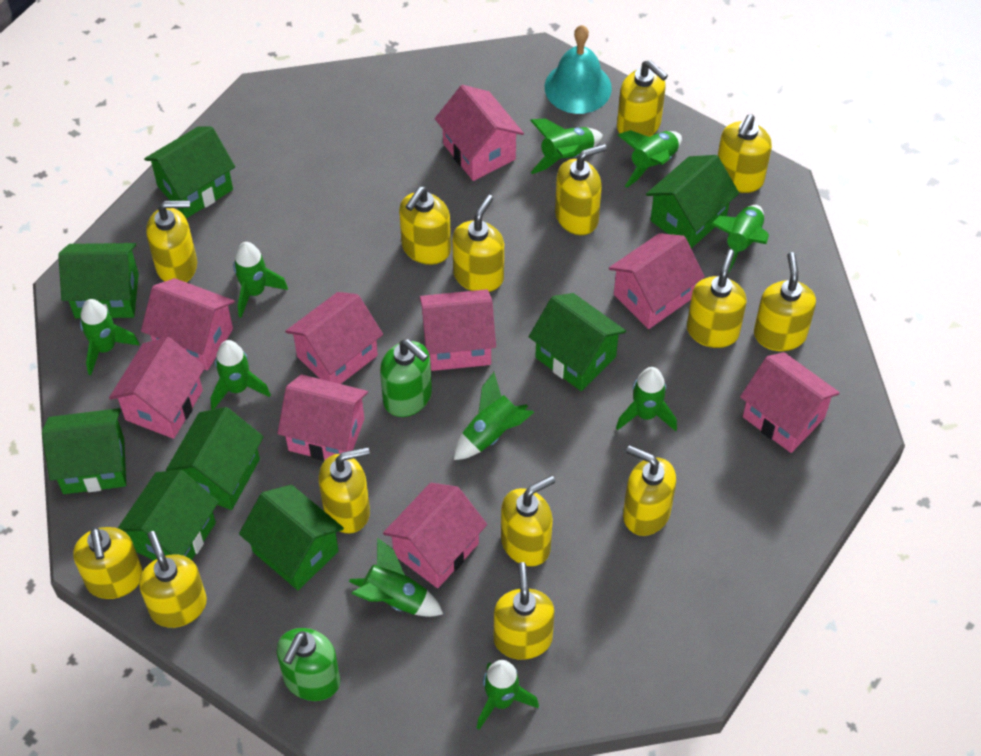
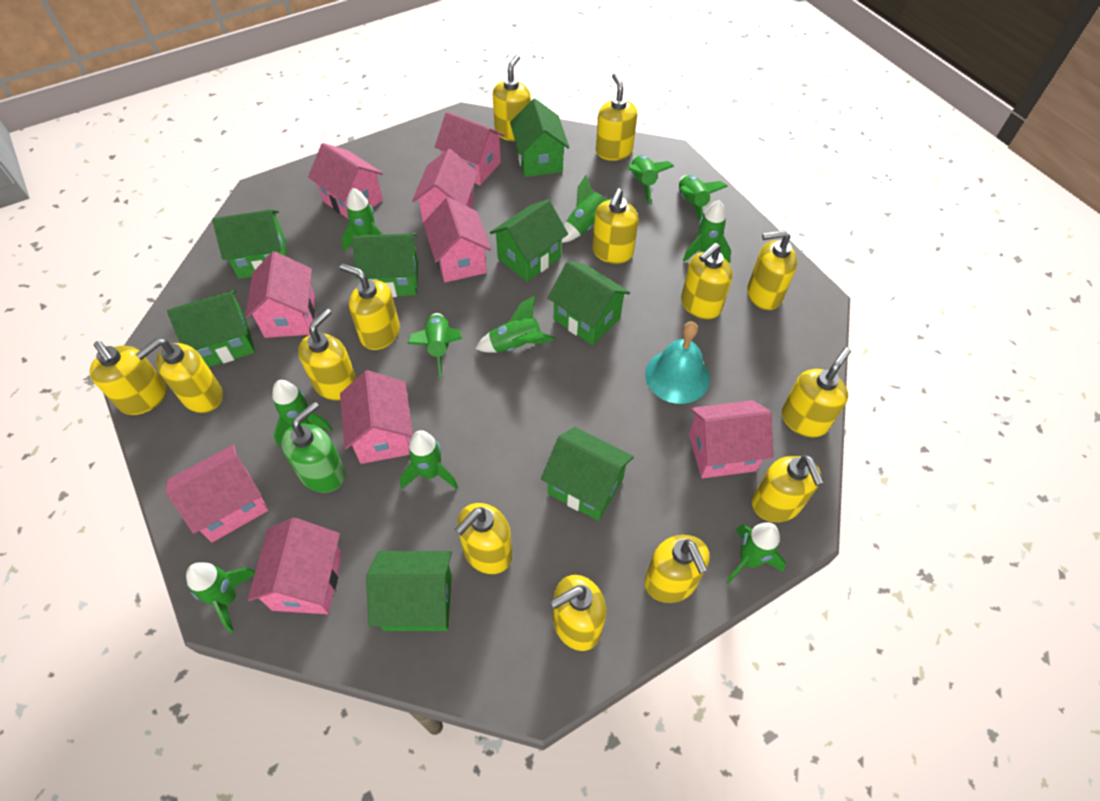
green rocket: 10 -> 11
green soap dispenser: 2 -> 1

